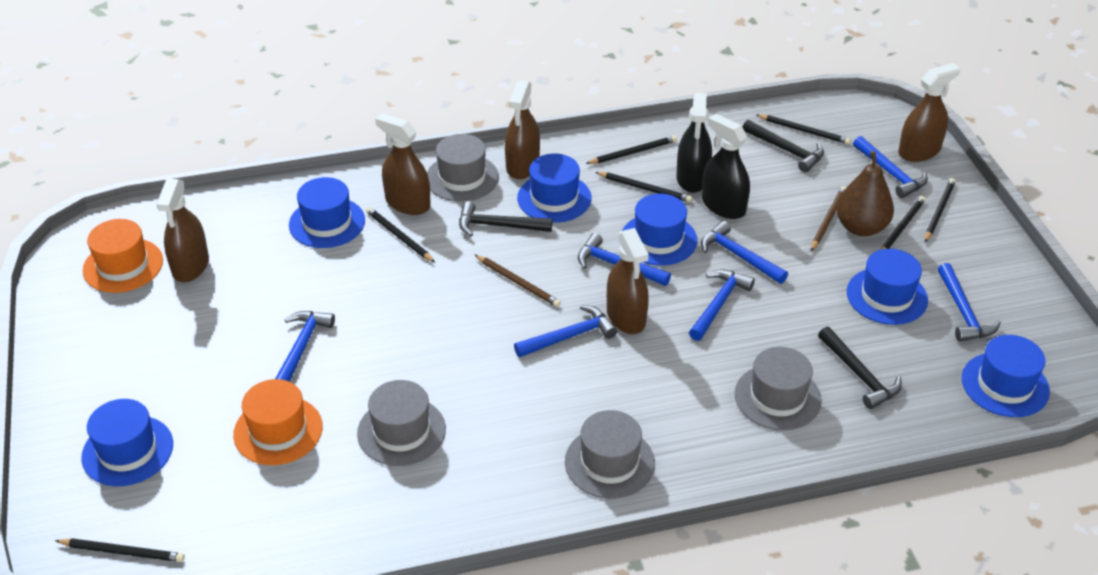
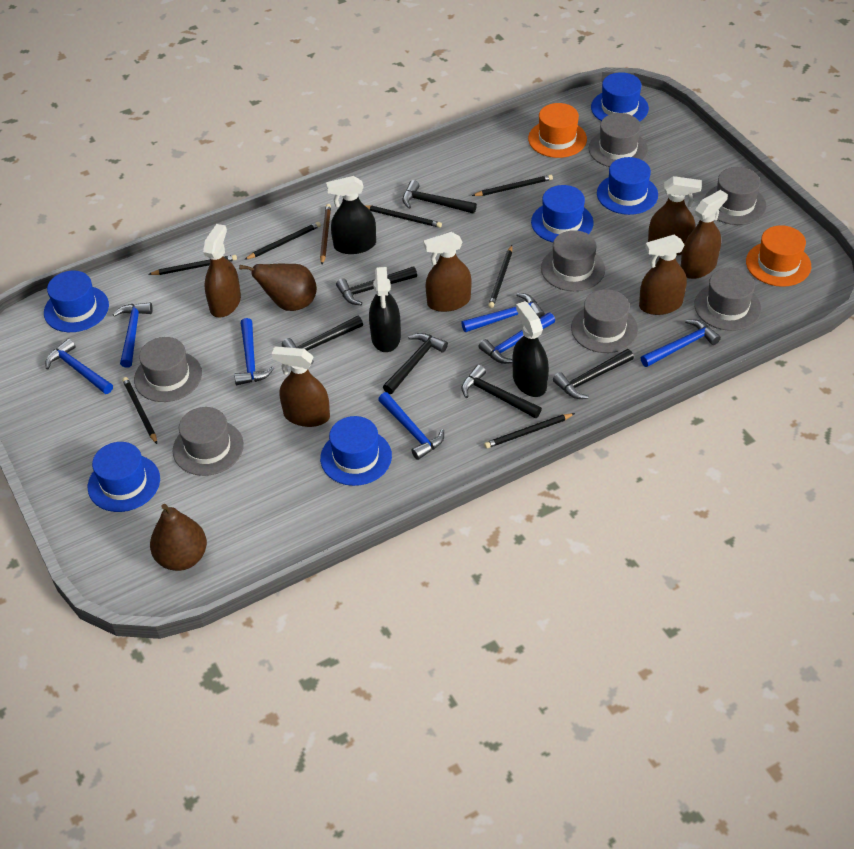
black hammer: 3 -> 6
black spray bottle: 2 -> 3
brown pear: 1 -> 2
brown pencil: 2 -> 1
brown spray bottle: 5 -> 6
grey hat: 4 -> 7

